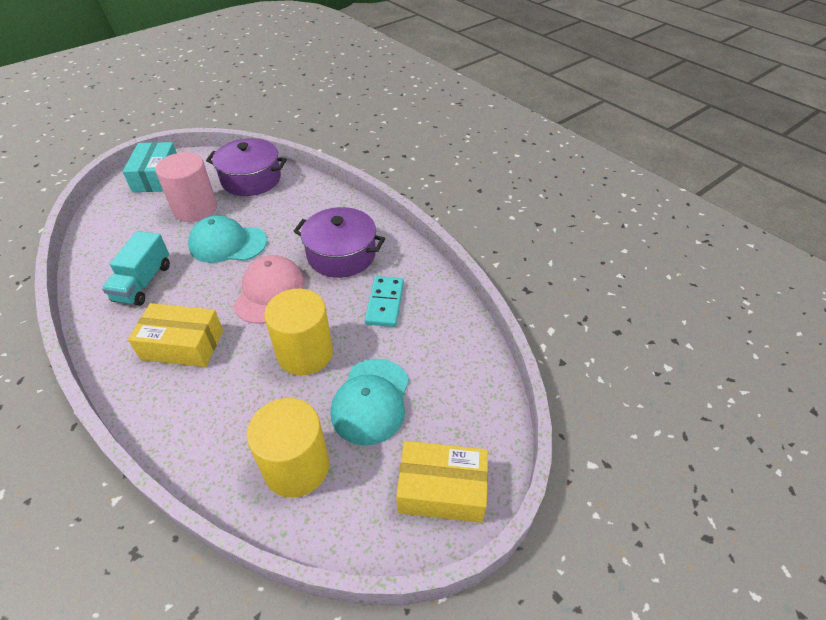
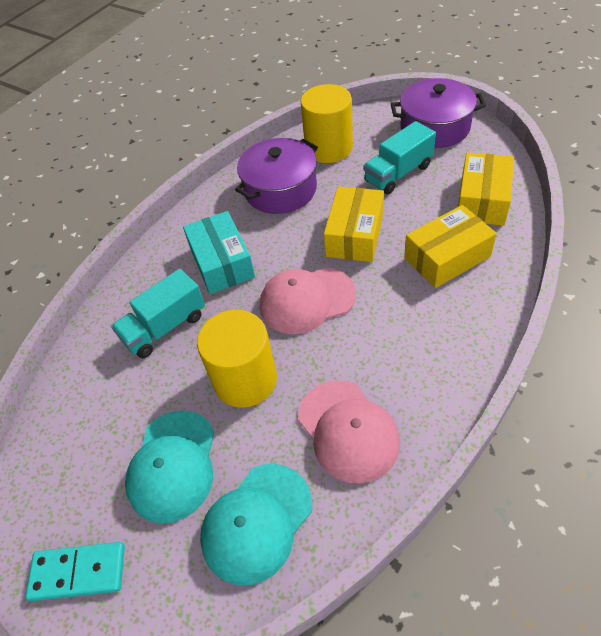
pink cap: 1 -> 2
pink cylinder: 1 -> 0
turquoise truck: 1 -> 2
yellow box: 2 -> 3

